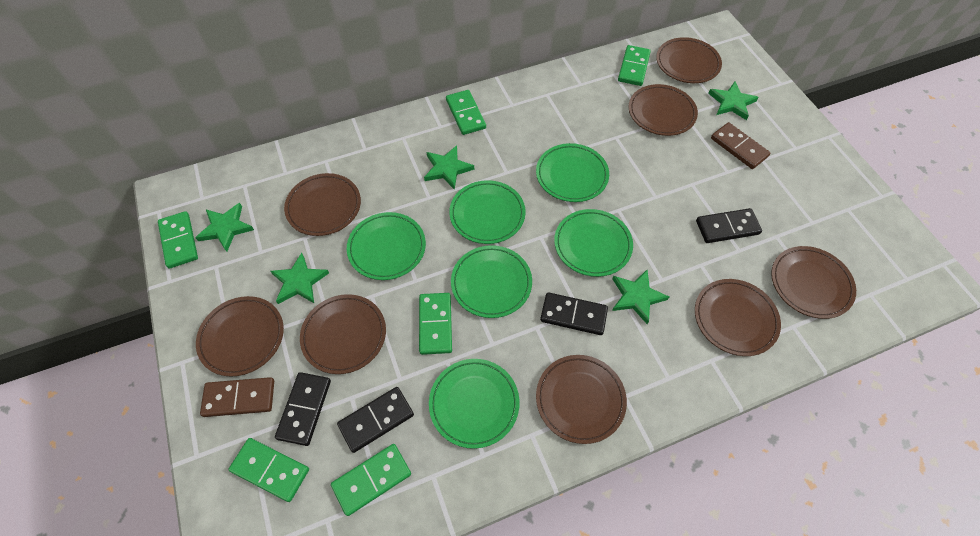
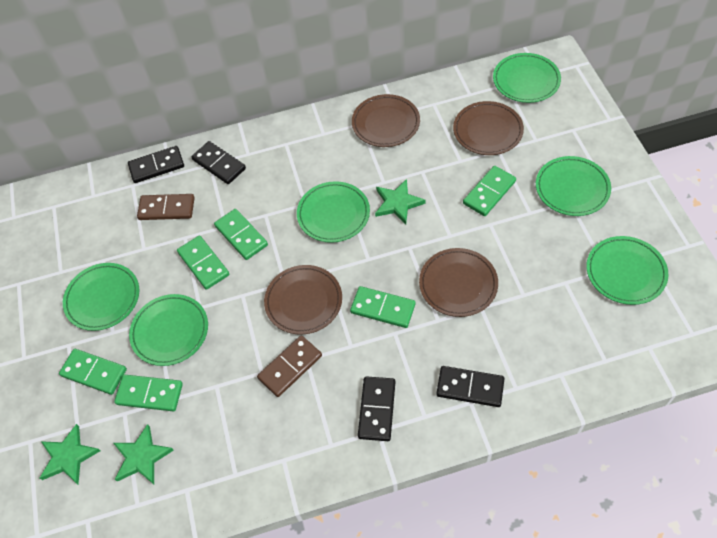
brown plate: 8 -> 4
green star: 5 -> 3

